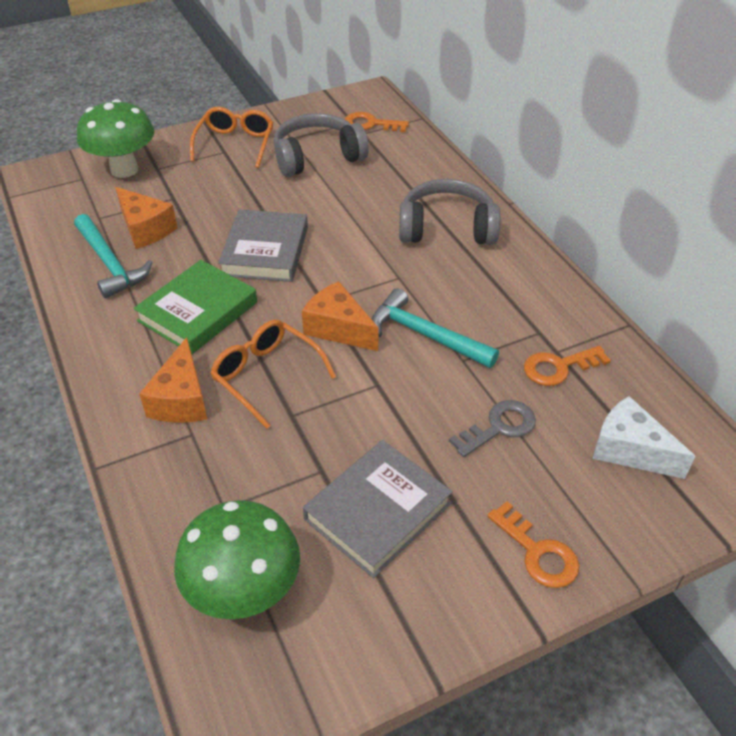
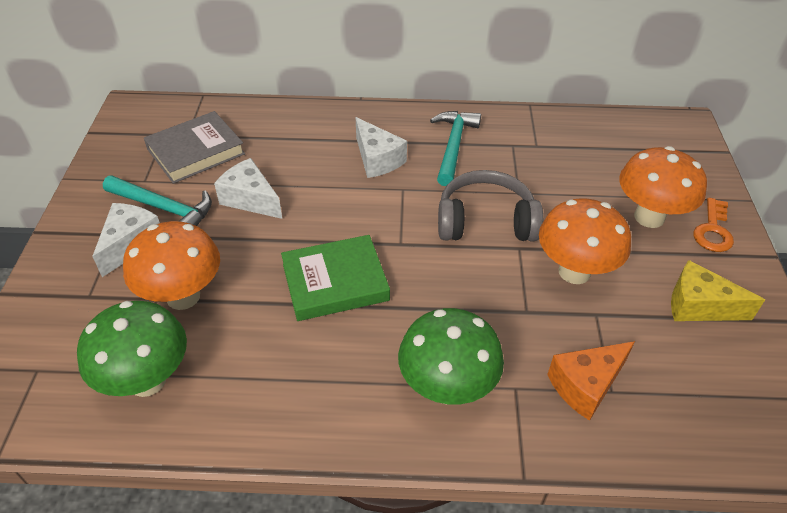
grey book: 2 -> 1
grey headphones: 2 -> 1
grey key: 1 -> 0
orange cheese: 3 -> 1
orange glasses: 2 -> 0
orange key: 3 -> 1
orange mushroom: 0 -> 3
white cheese: 1 -> 3
yellow cheese: 0 -> 1

